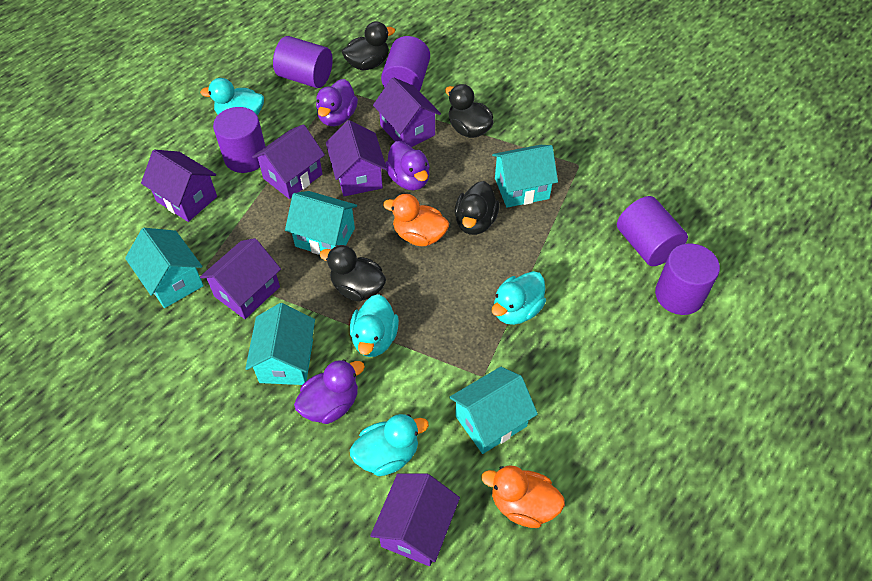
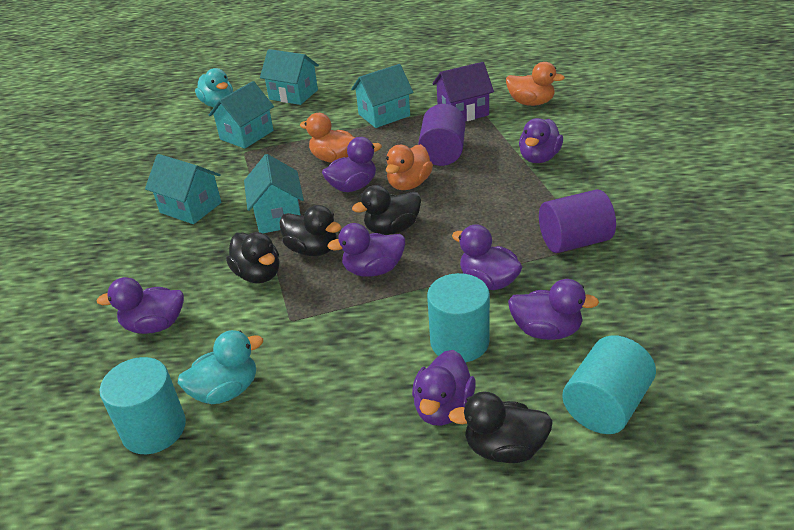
orange duck: 2 -> 3
purple cylinder: 5 -> 2
purple duck: 3 -> 7
purple house: 6 -> 1
turquoise cylinder: 0 -> 3
turquoise duck: 4 -> 2

